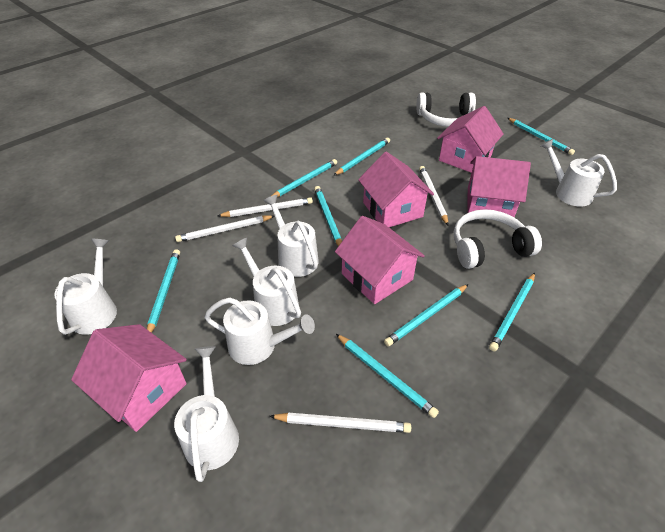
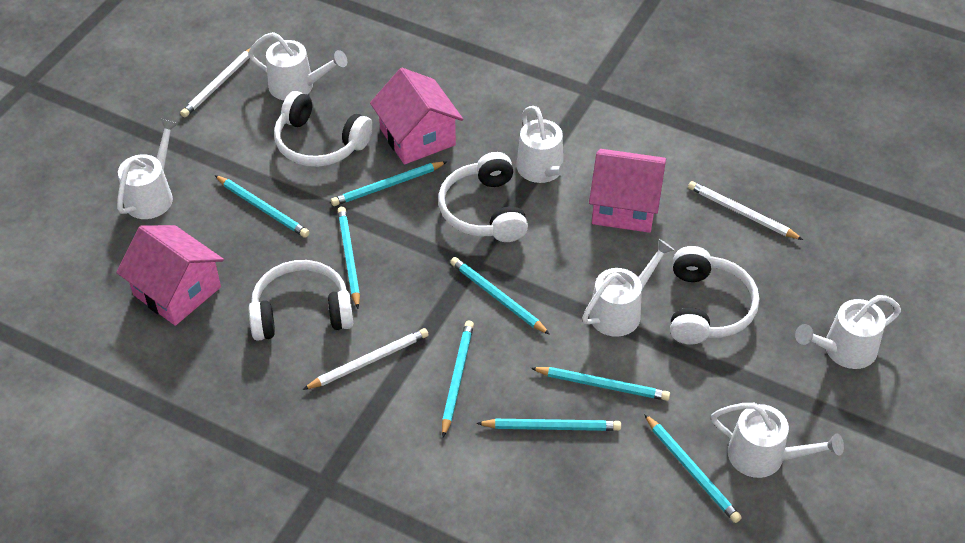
pink house: 5 -> 3
white headphones: 2 -> 4
white pencil: 4 -> 3

